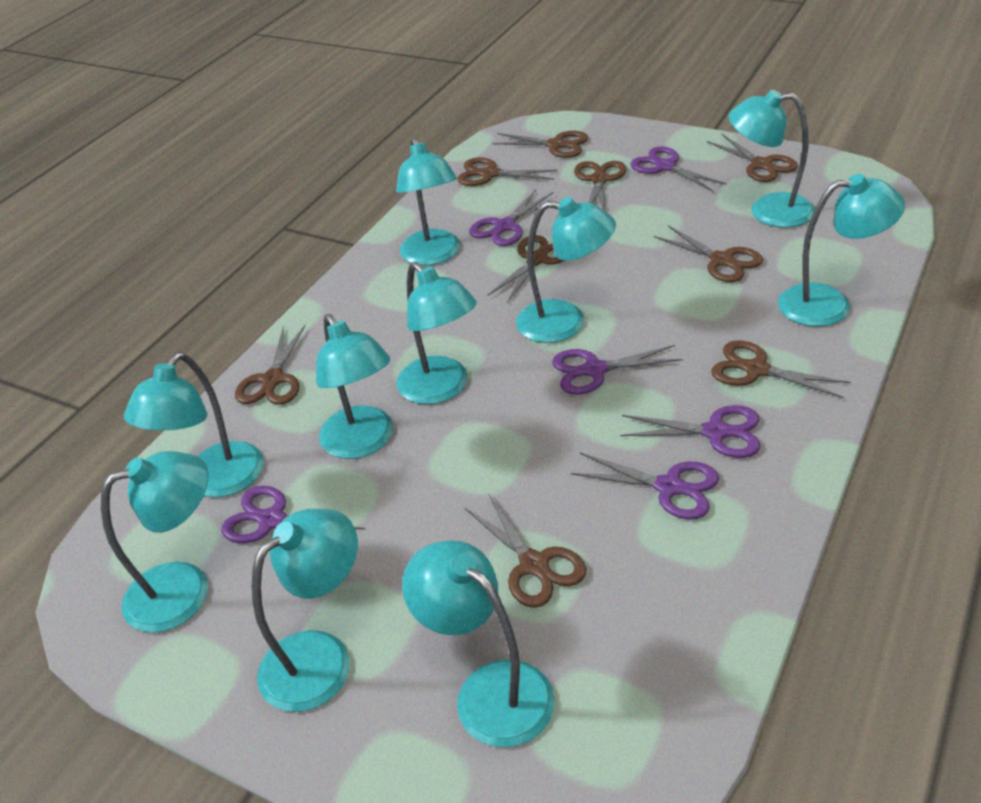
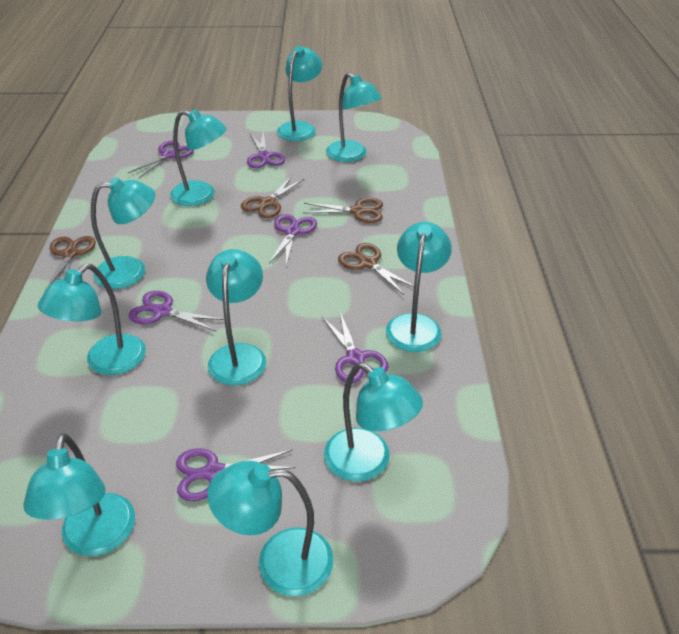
brown scissors: 9 -> 4

